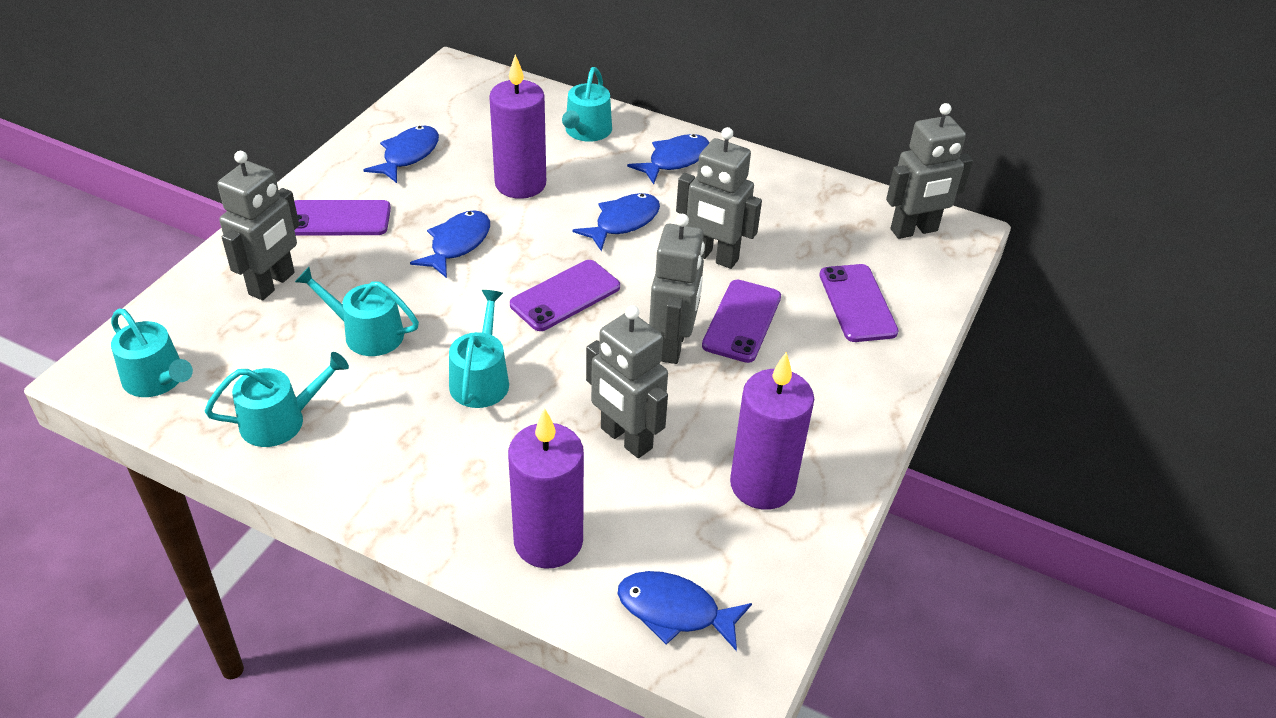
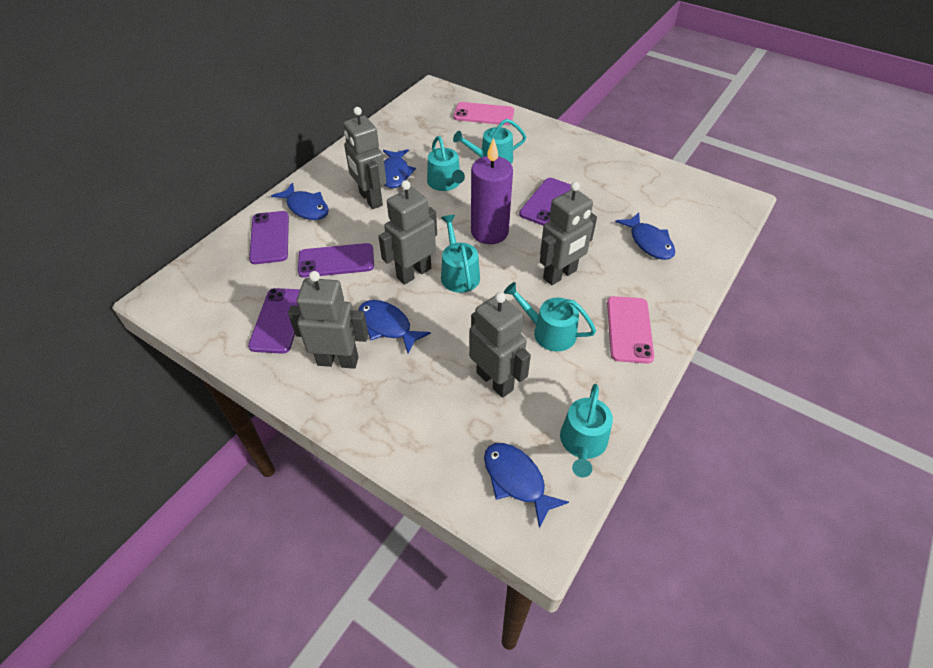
pink phone: 0 -> 2
purple candle: 3 -> 1

